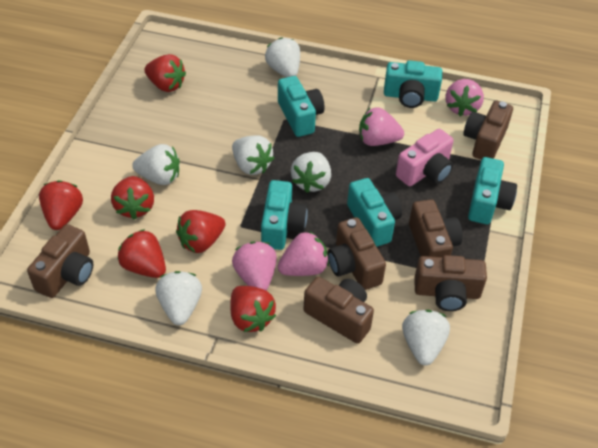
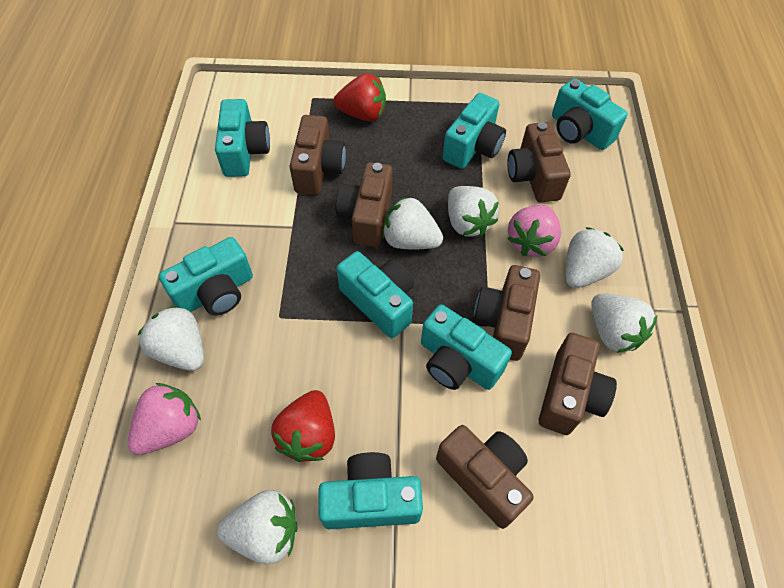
pink camera: 1 -> 0
pink strawberry: 4 -> 2
red strawberry: 6 -> 2
turquoise camera: 5 -> 7

